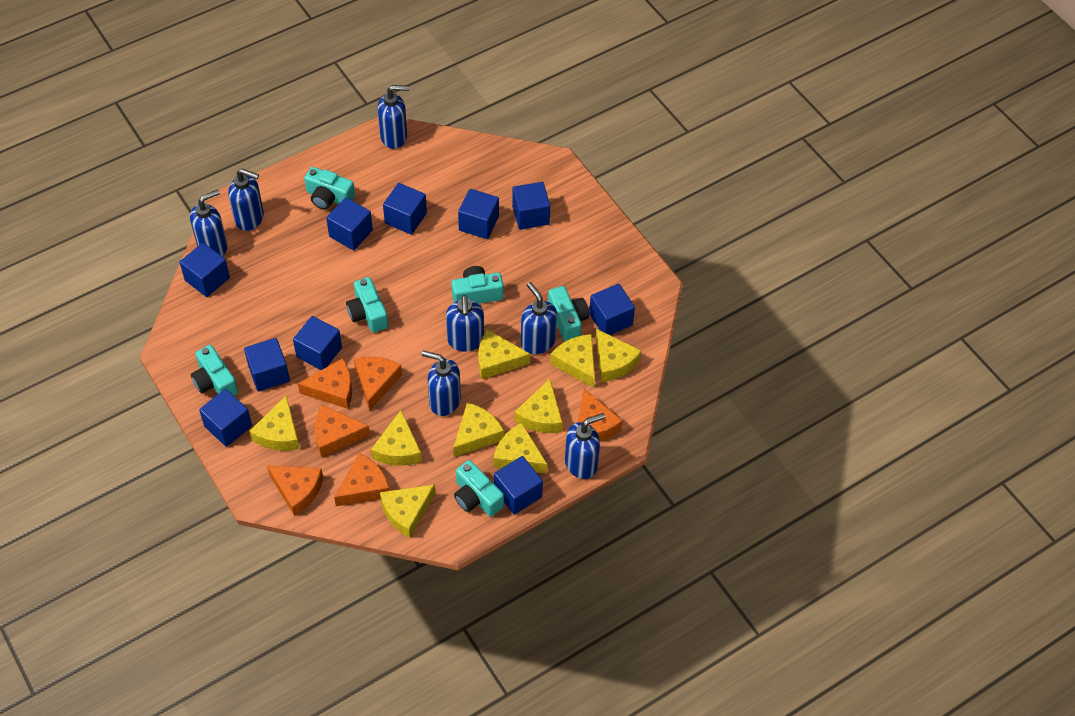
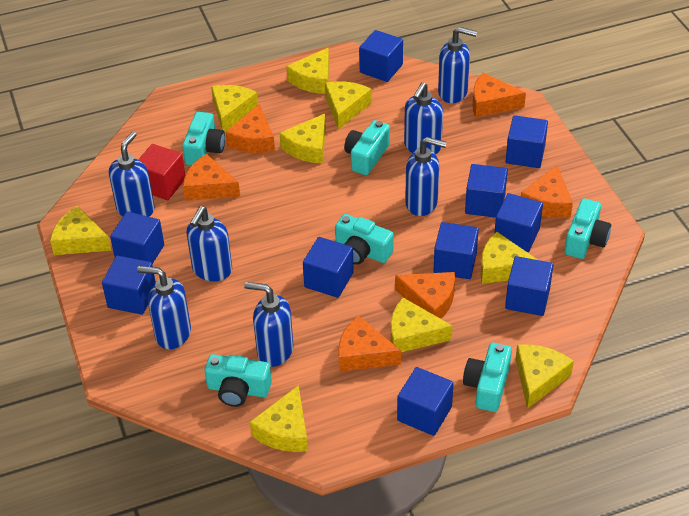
red cube: 0 -> 1

